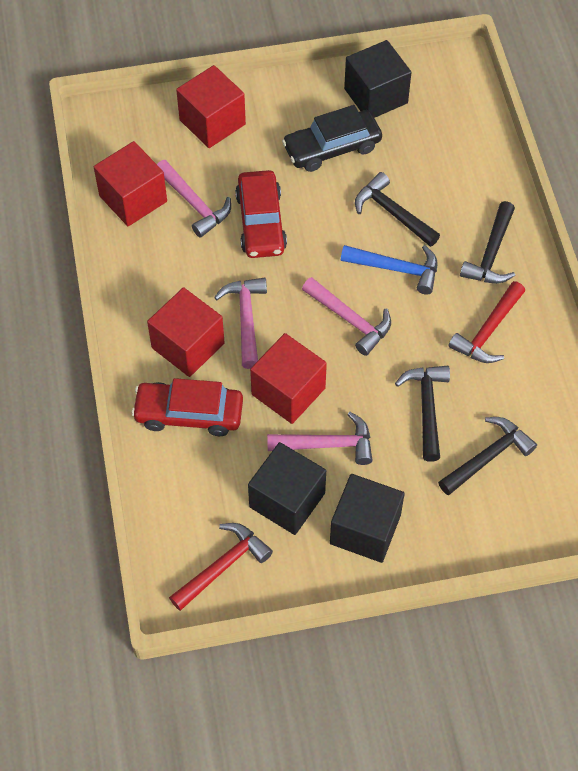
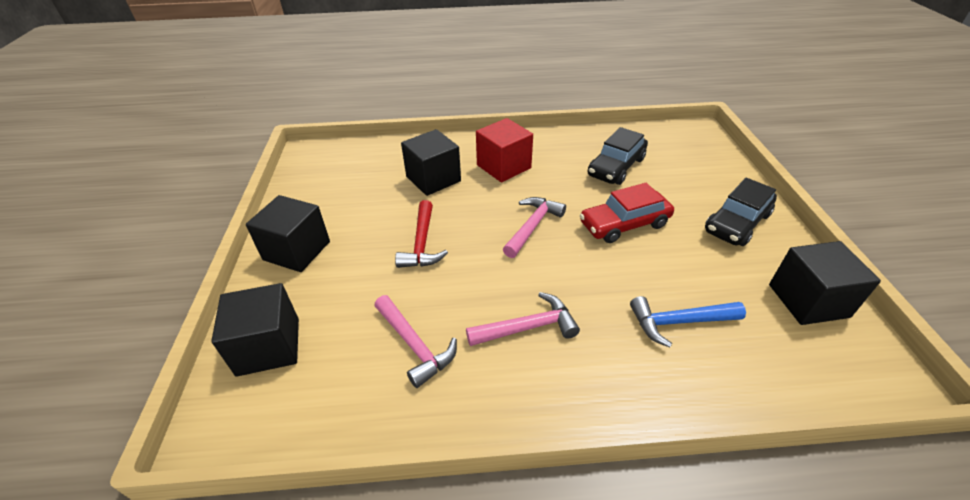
black car: 1 -> 2
black cube: 3 -> 4
black hammer: 4 -> 0
pink hammer: 4 -> 3
red car: 2 -> 1
red cube: 4 -> 1
red hammer: 2 -> 1

